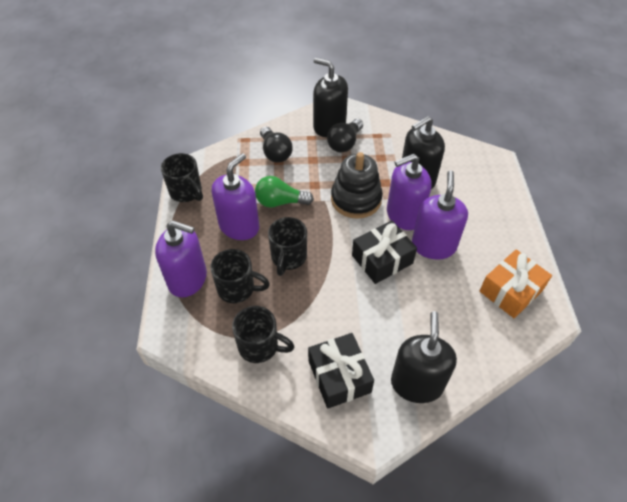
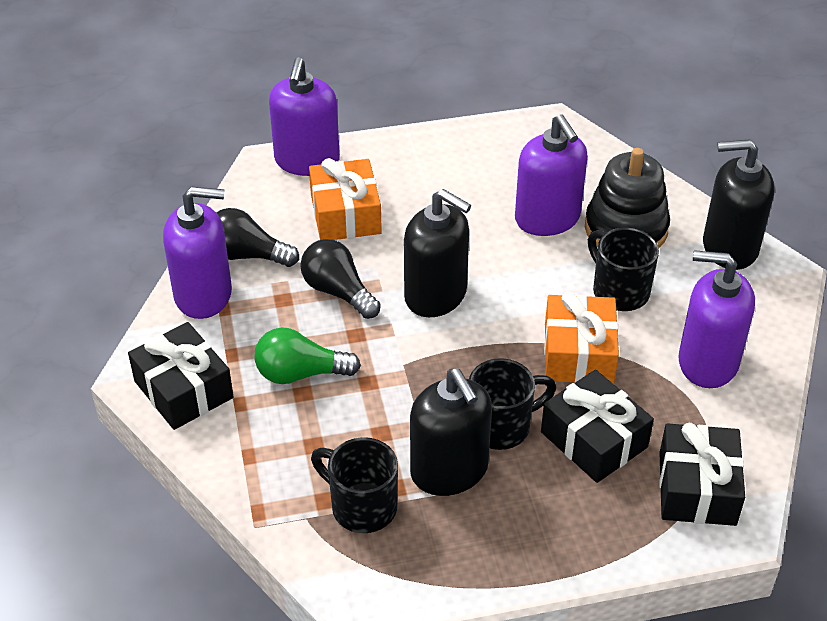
black gift: 2 -> 3
black mug: 4 -> 3
orange gift: 1 -> 2

